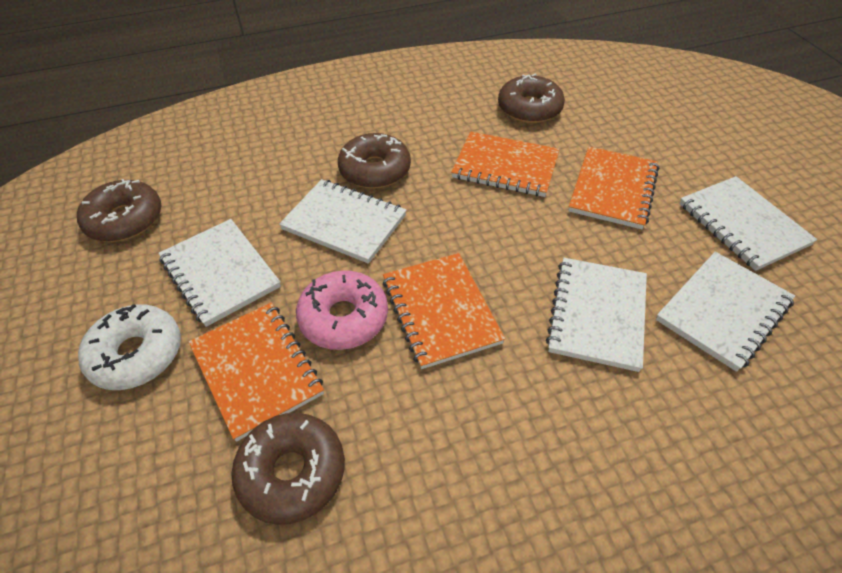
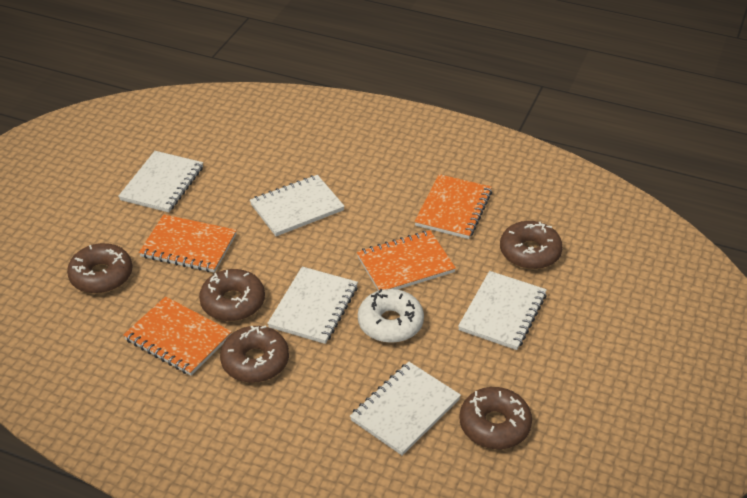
brown donut: 4 -> 5
pink donut: 1 -> 0

